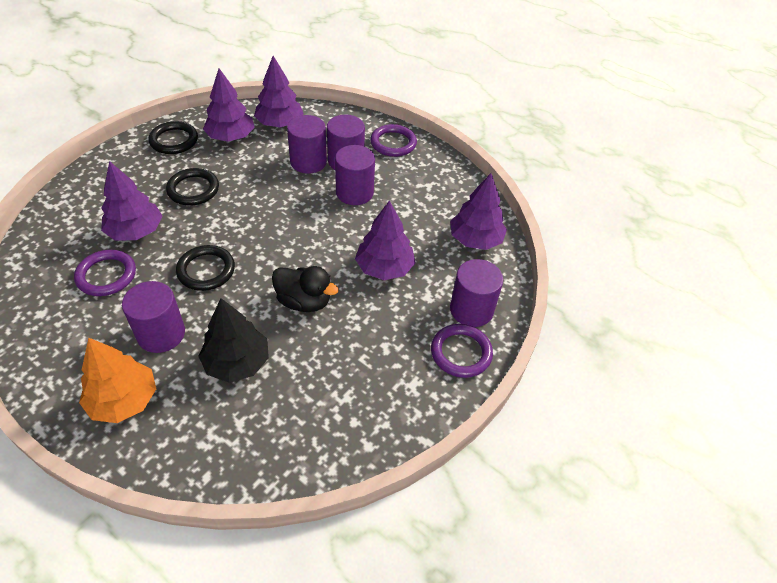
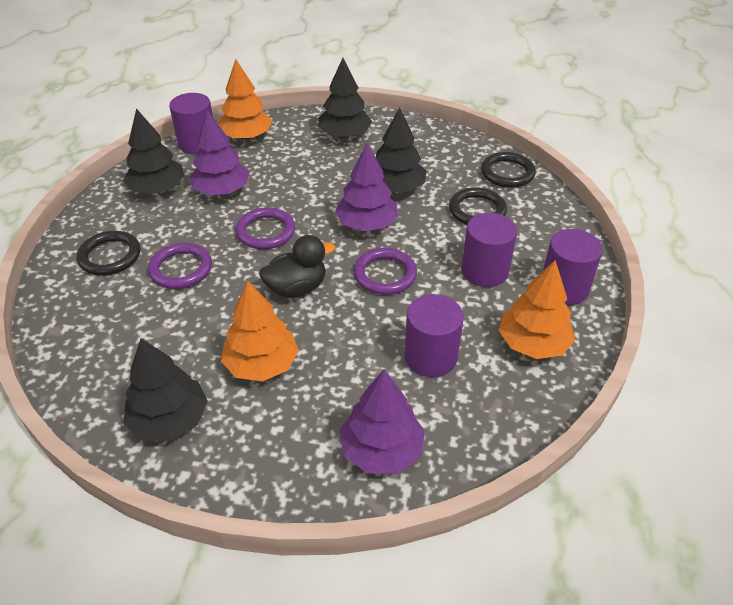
black tree: 1 -> 4
orange tree: 1 -> 3
purple cylinder: 5 -> 4
purple tree: 5 -> 3

